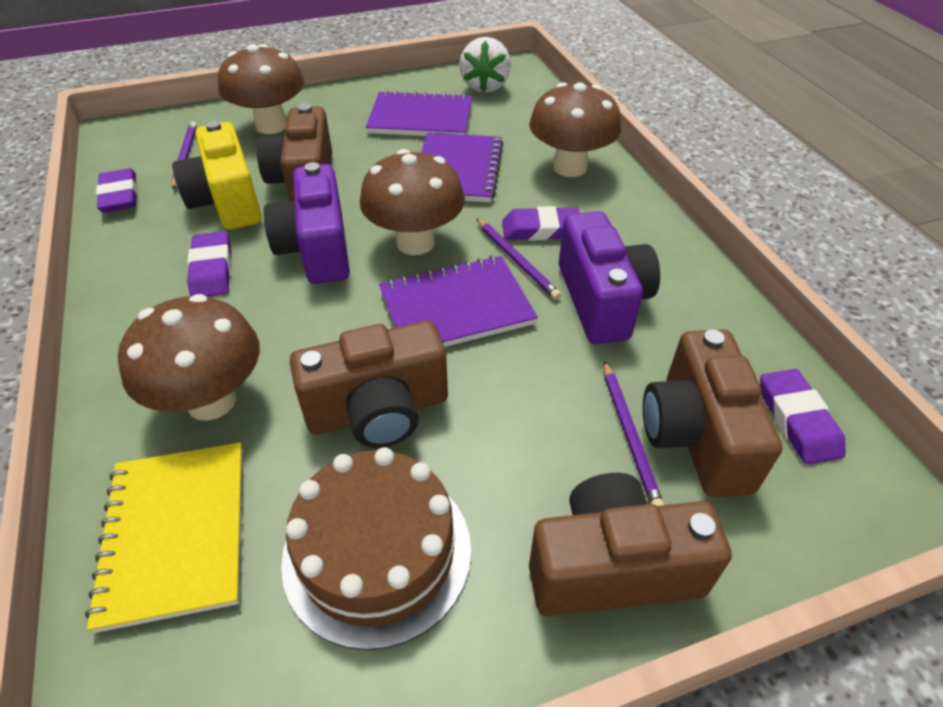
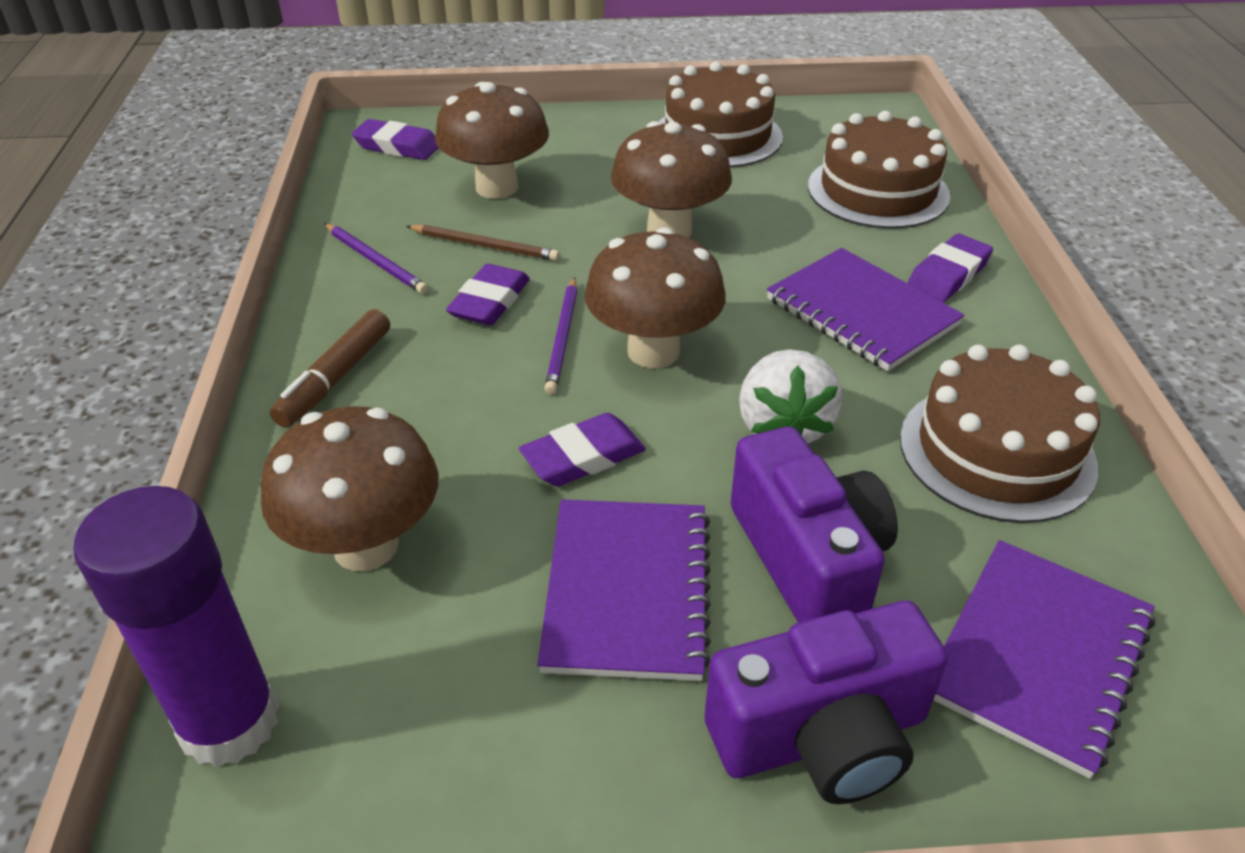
brown cake: 1 -> 3
brown camera: 4 -> 0
brown marker: 0 -> 1
brown pencil: 0 -> 1
purple glue stick: 0 -> 1
purple pencil: 3 -> 2
yellow camera: 1 -> 0
yellow notebook: 1 -> 0

